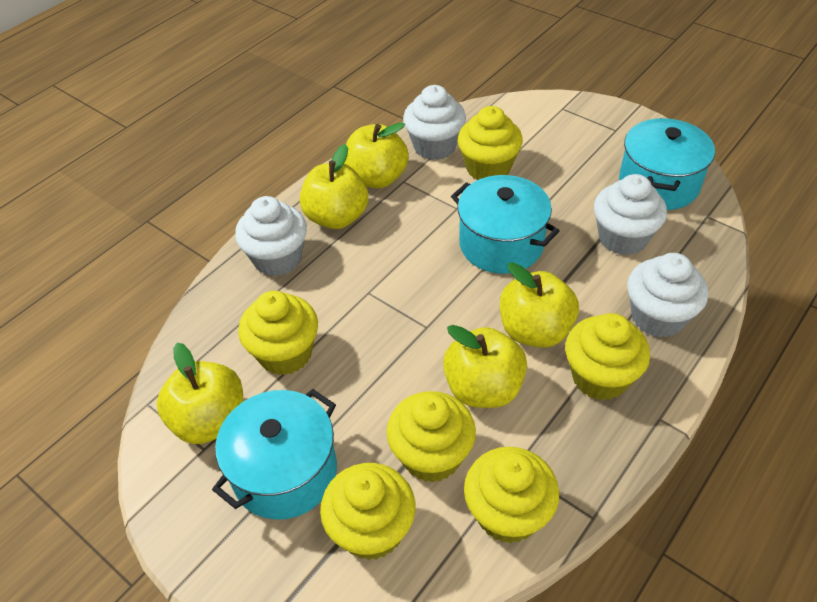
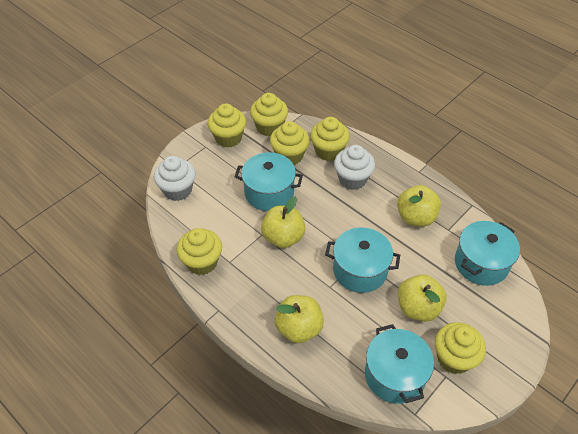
turquoise pot: 3 -> 4
white cupcake: 4 -> 2
yellow apple: 5 -> 4

